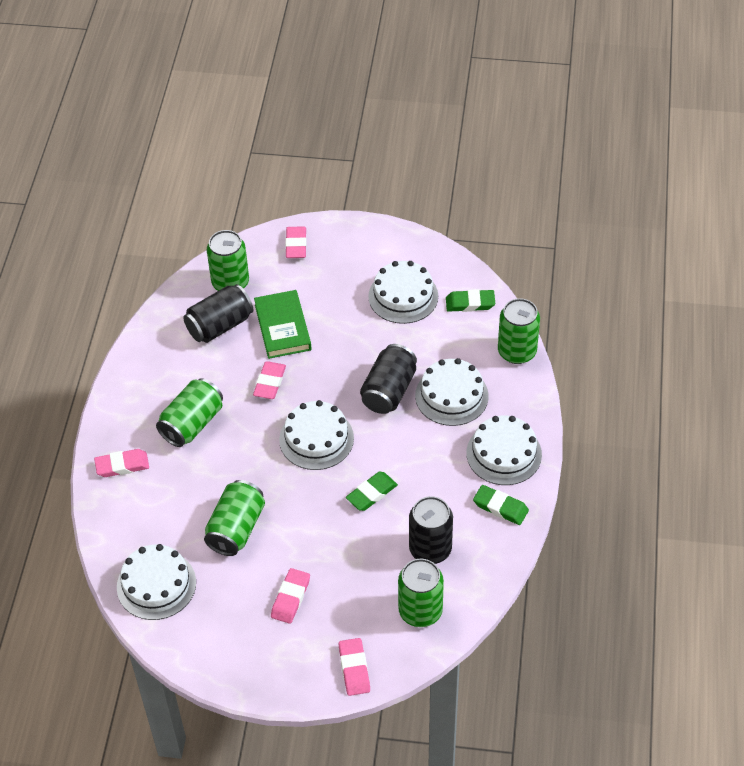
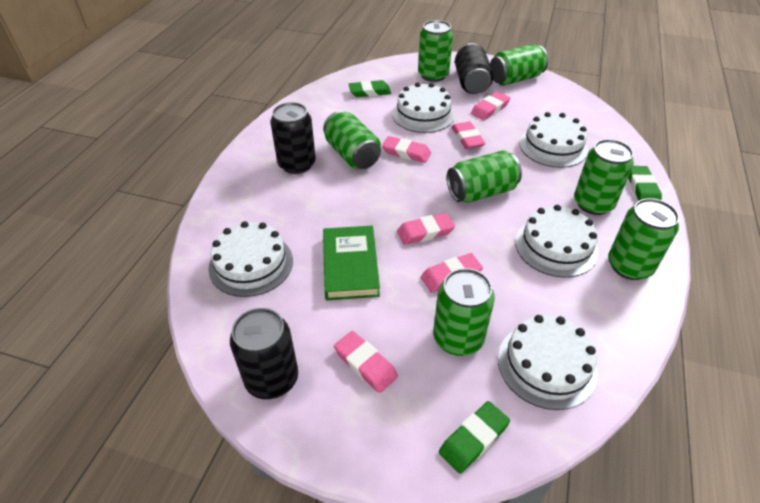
green can: 5 -> 7
pink eraser: 5 -> 6

